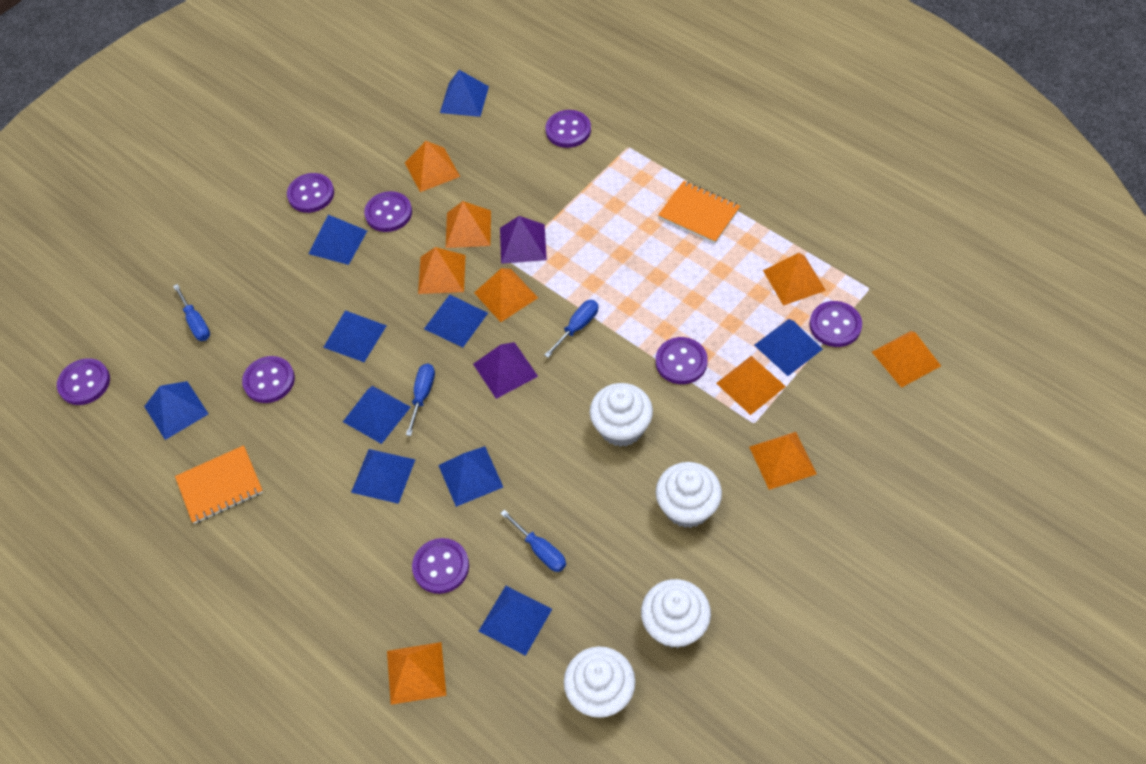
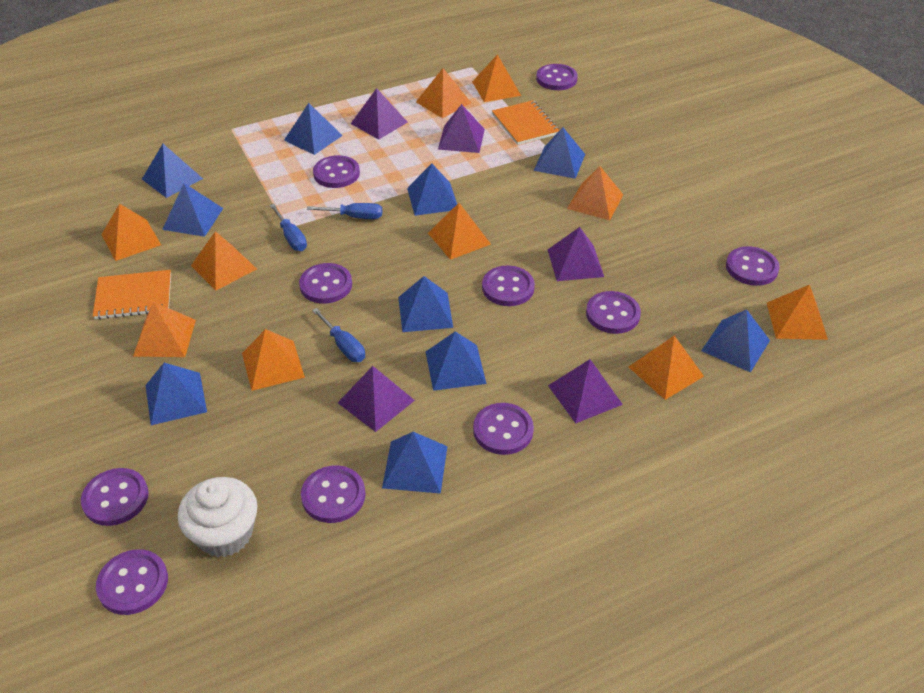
blue screwdriver: 4 -> 3
orange pyramid: 9 -> 10
purple button: 8 -> 10
purple pyramid: 2 -> 5
white cupcake: 4 -> 1

